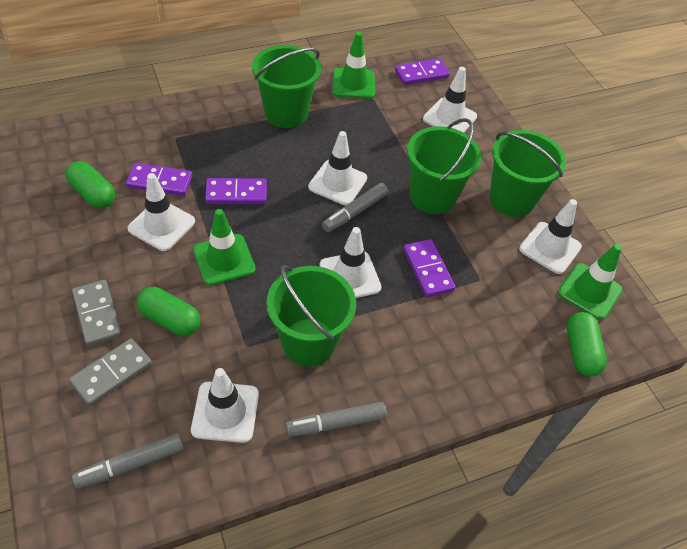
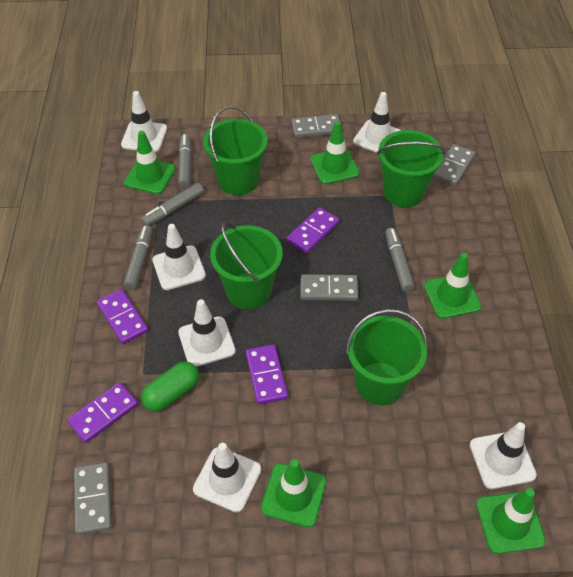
green capsule: 3 -> 1
green traffic cone: 3 -> 5
grey domino: 2 -> 4
grey marker: 3 -> 4

